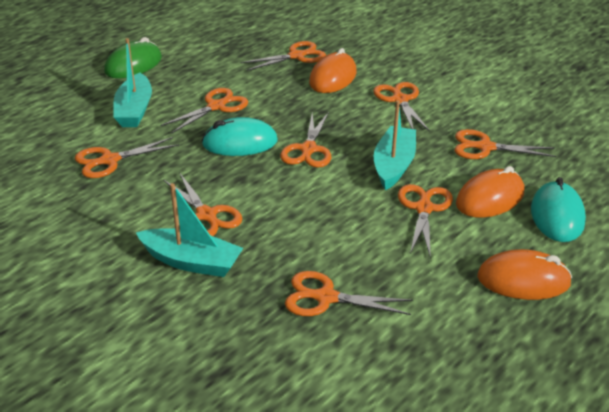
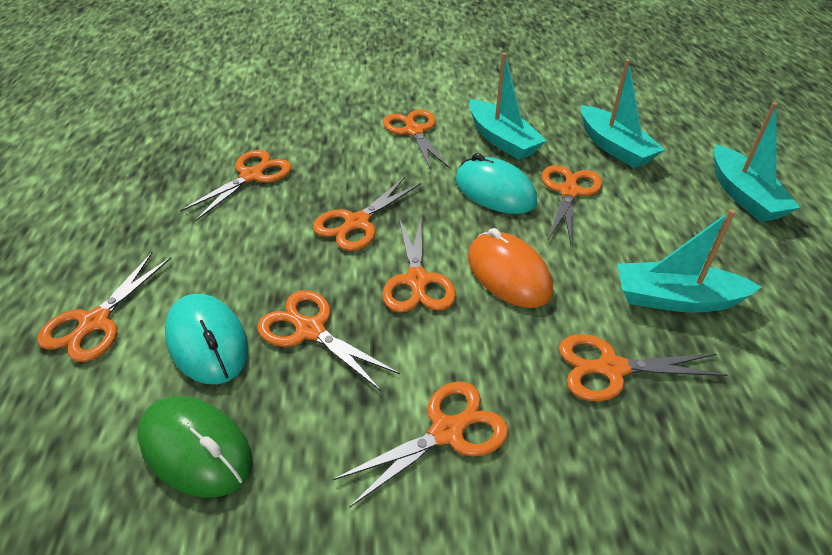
orange mouse: 3 -> 1
turquoise boat: 3 -> 4

